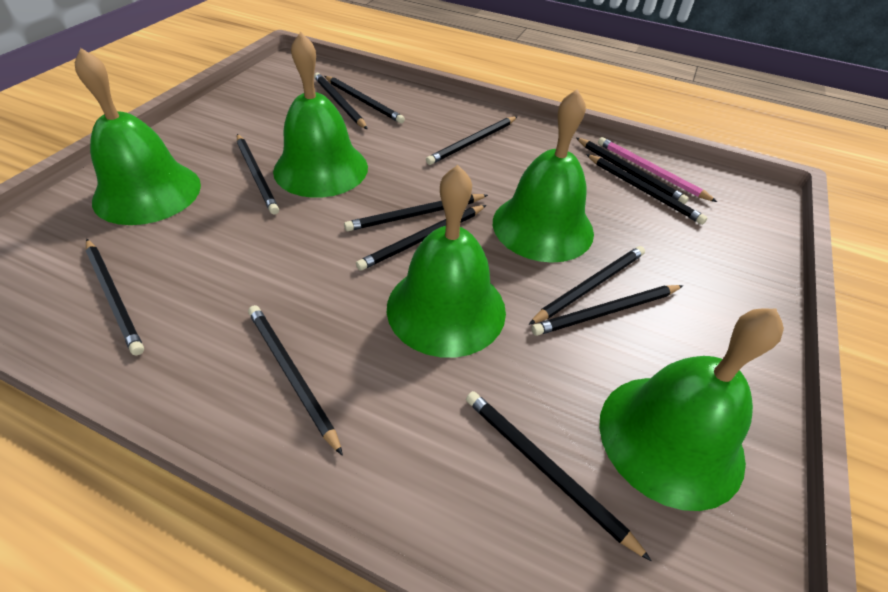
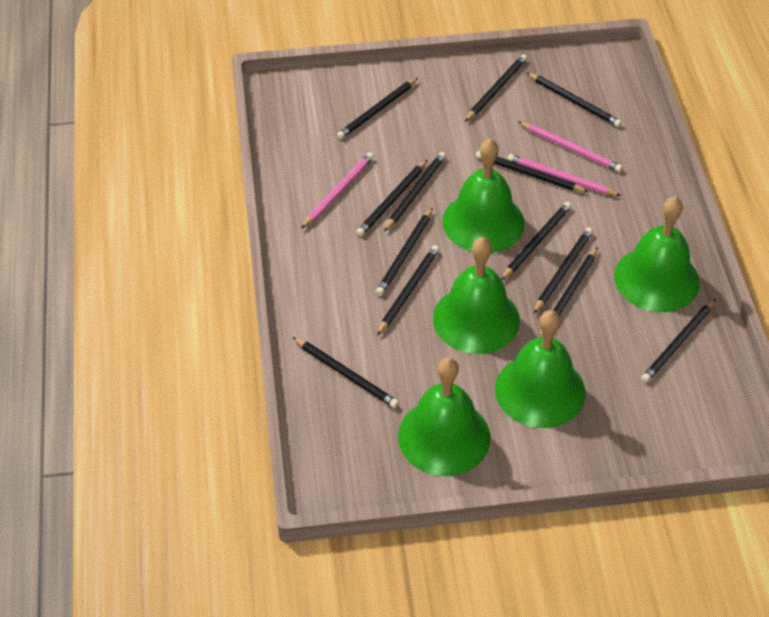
pink pencil: 1 -> 3

